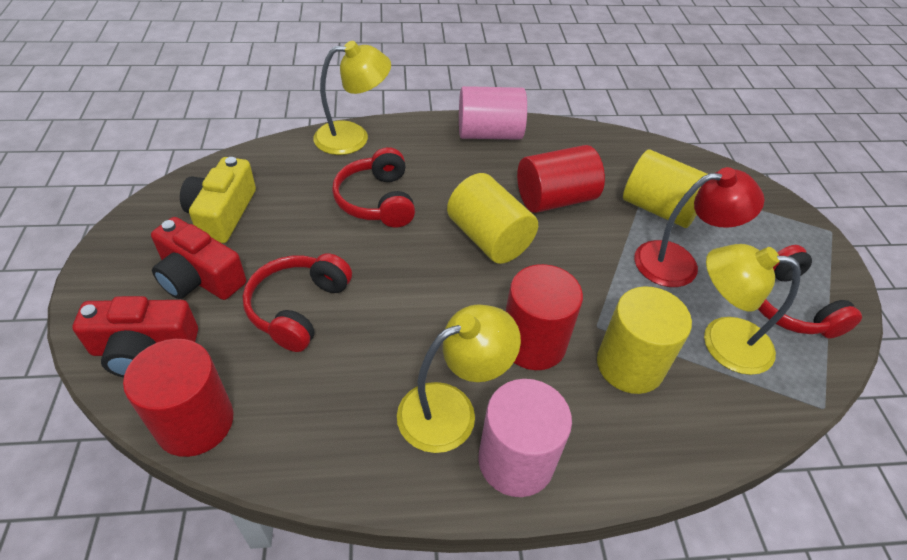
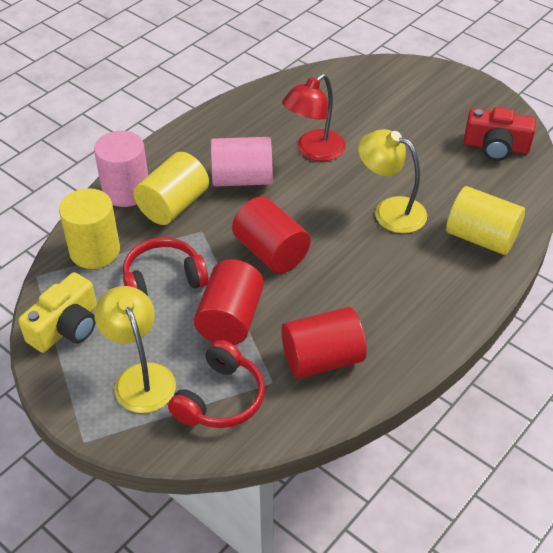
red camera: 2 -> 1
red headphones: 3 -> 2
yellow lamp: 3 -> 2

